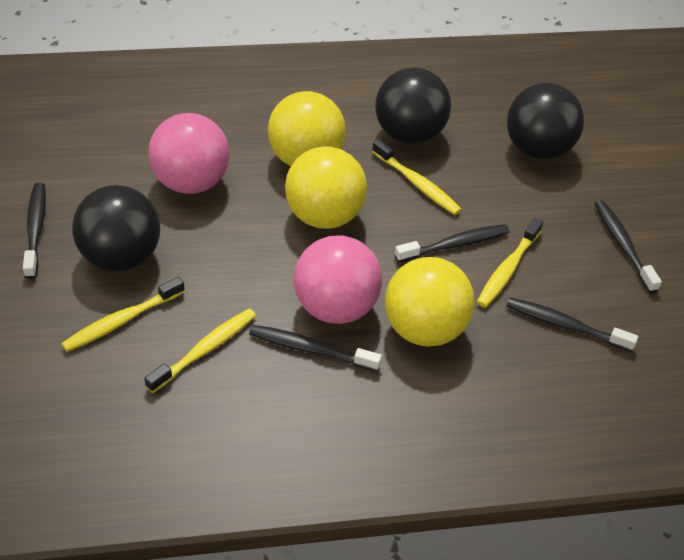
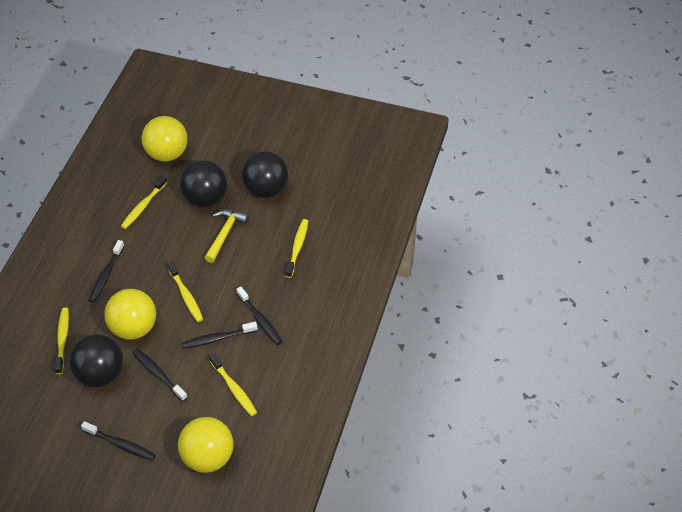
pink ball: 2 -> 0
yellow hammer: 0 -> 1
yellow toothbrush: 4 -> 5

